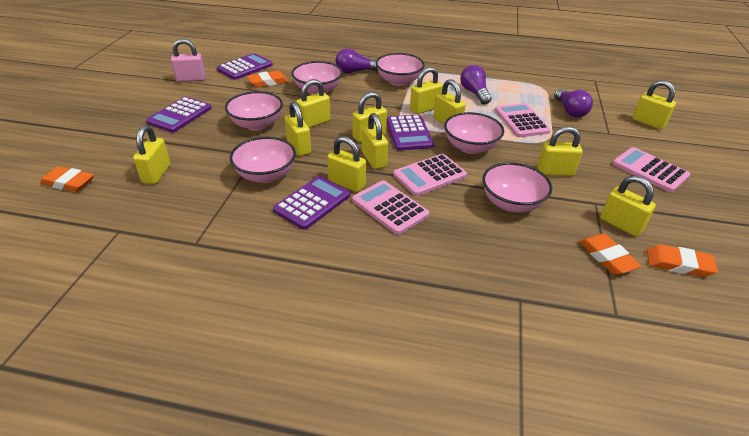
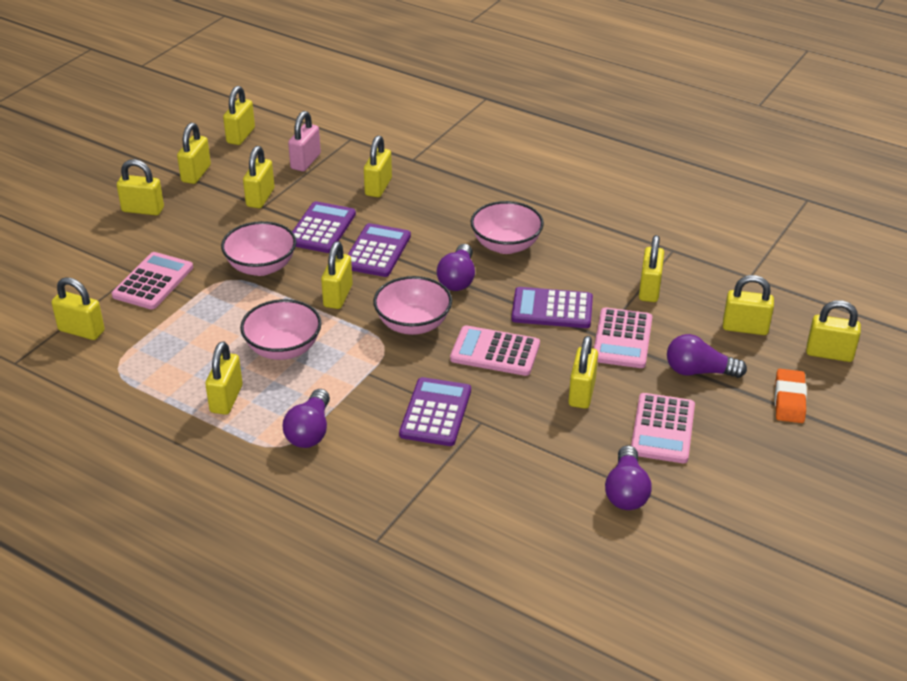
orange eraser: 4 -> 1
pink bowl: 6 -> 4
purple light bulb: 3 -> 4
yellow padlock: 11 -> 12

